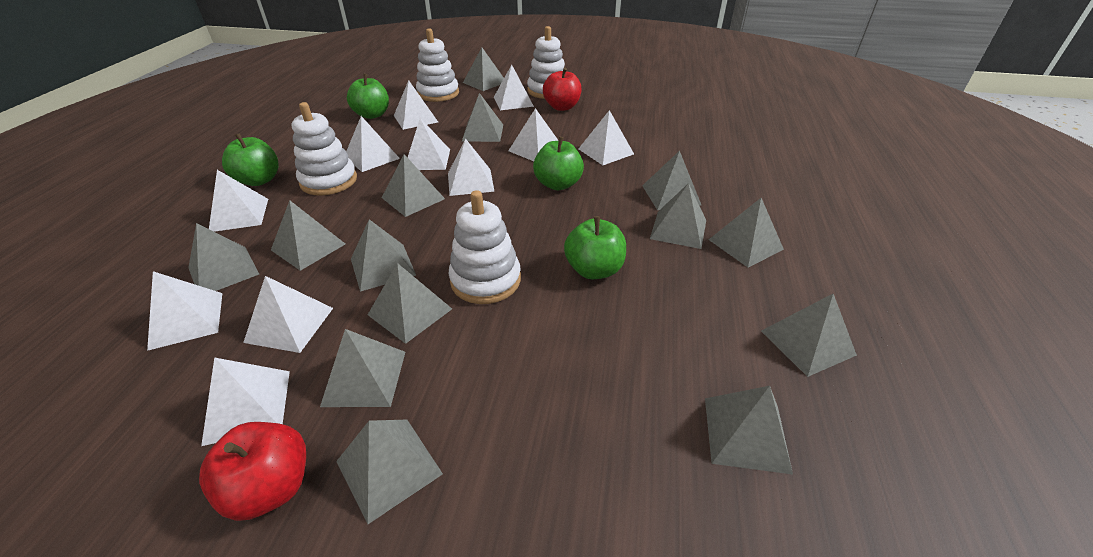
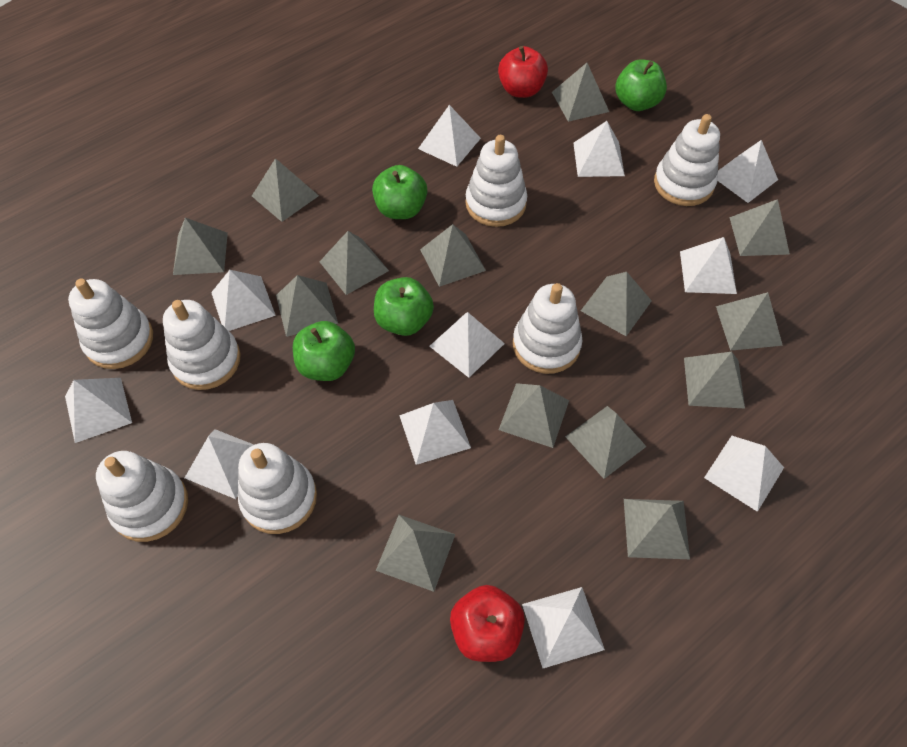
white stacking toy: 4 -> 7

